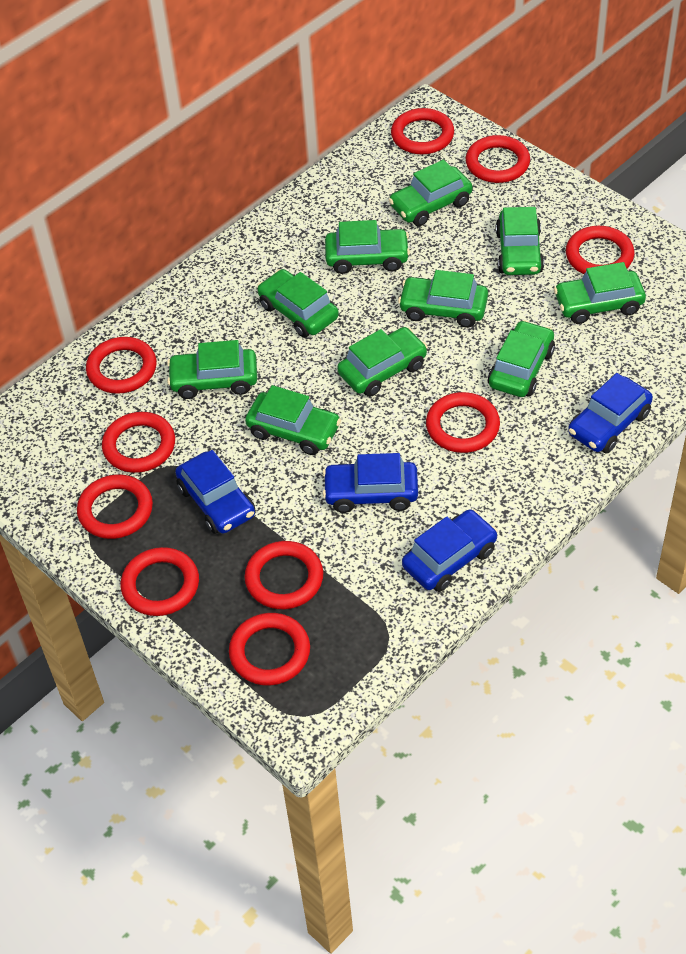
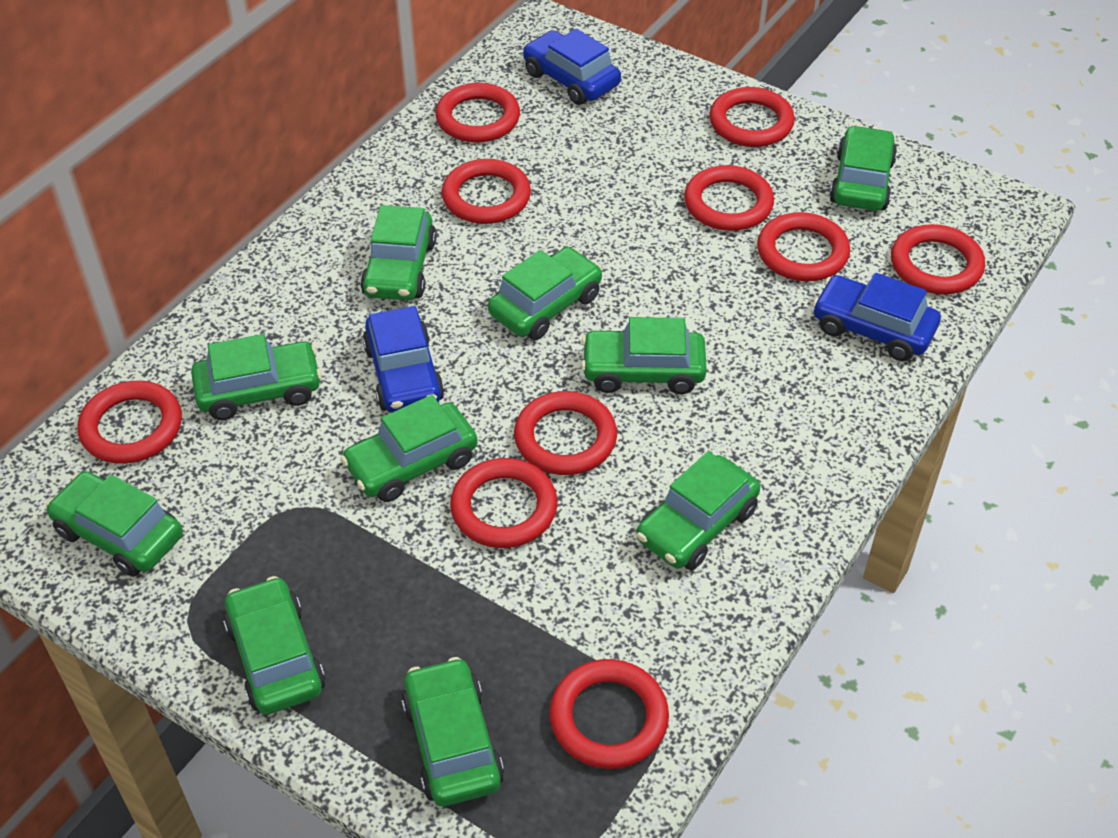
blue car: 4 -> 3

